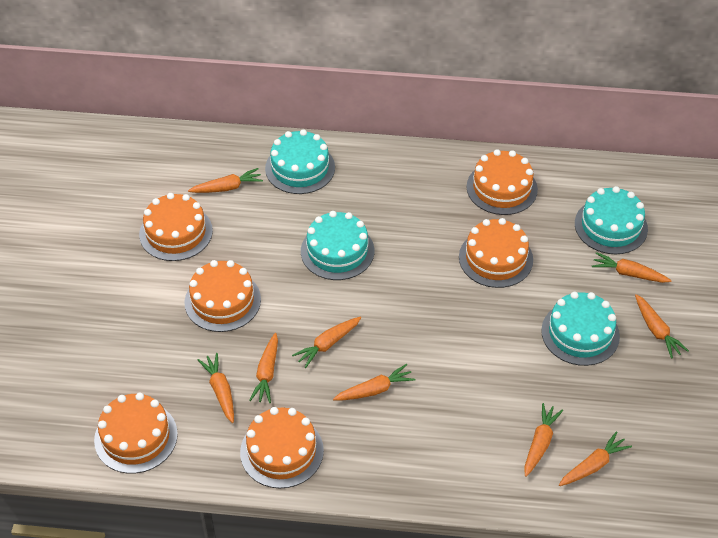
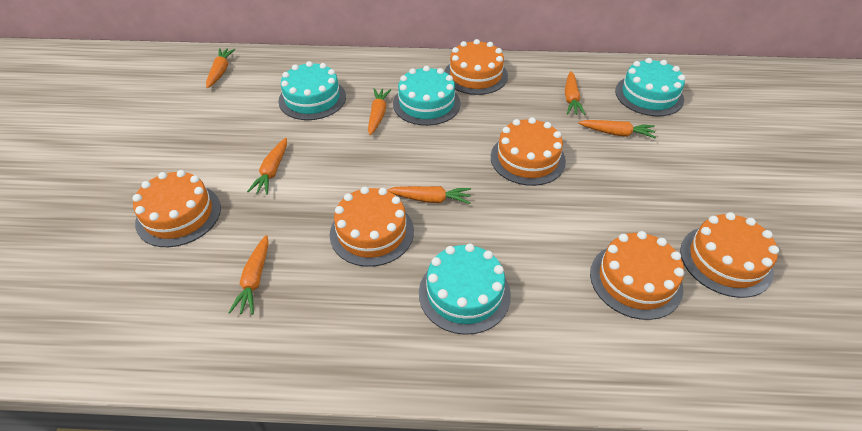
orange carrot: 9 -> 7

